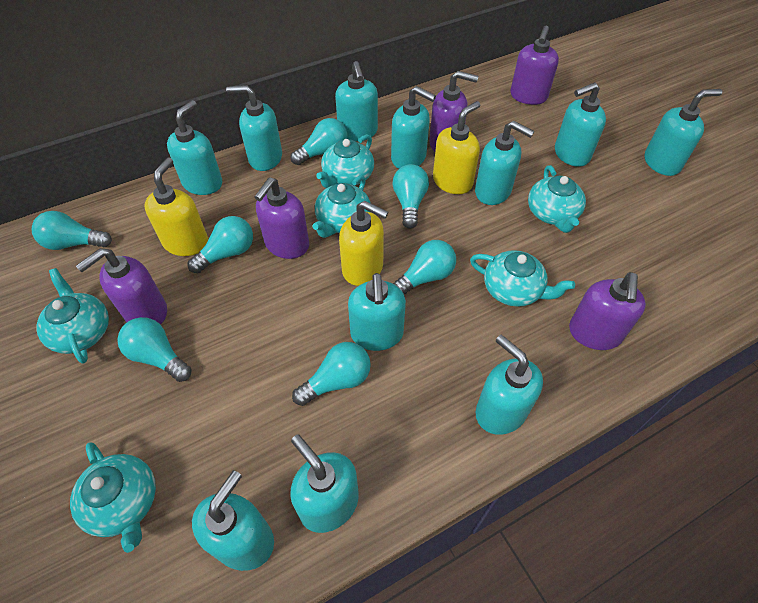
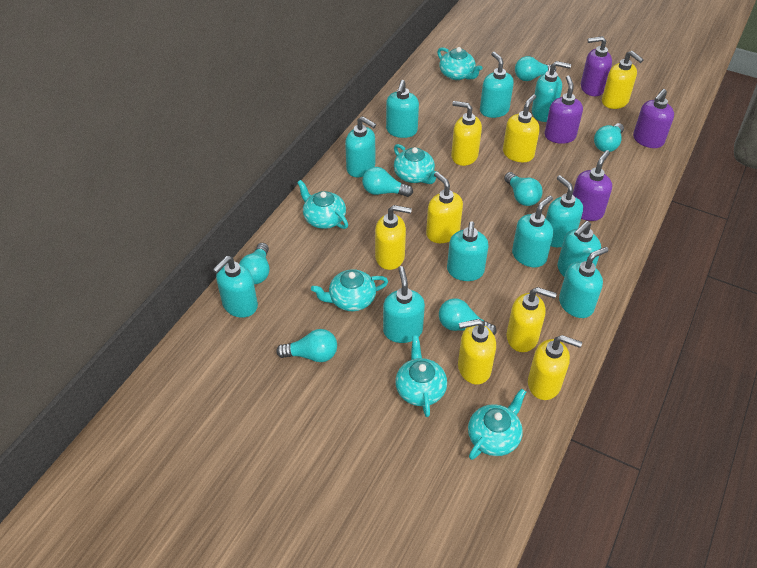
purple soap dispenser: 5 -> 4
yellow soap dispenser: 3 -> 8

